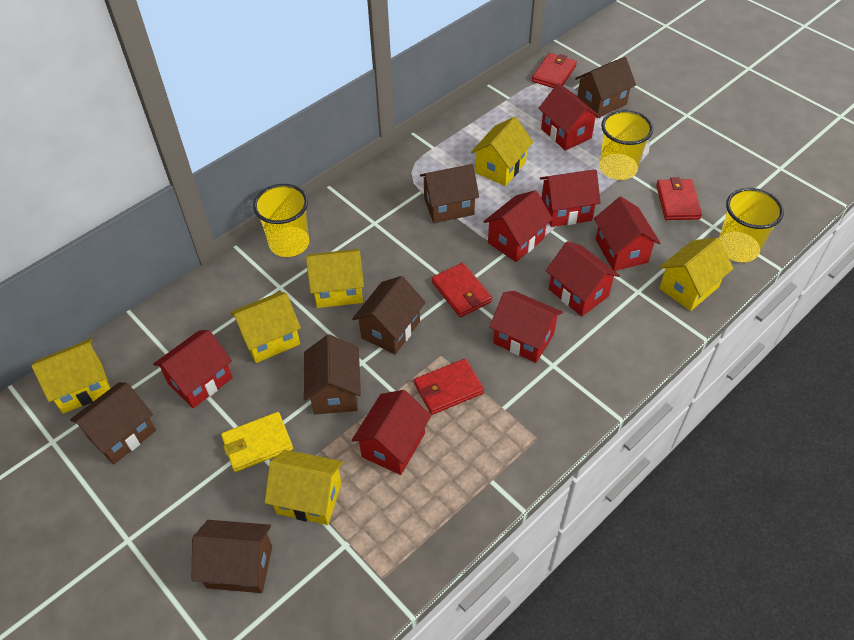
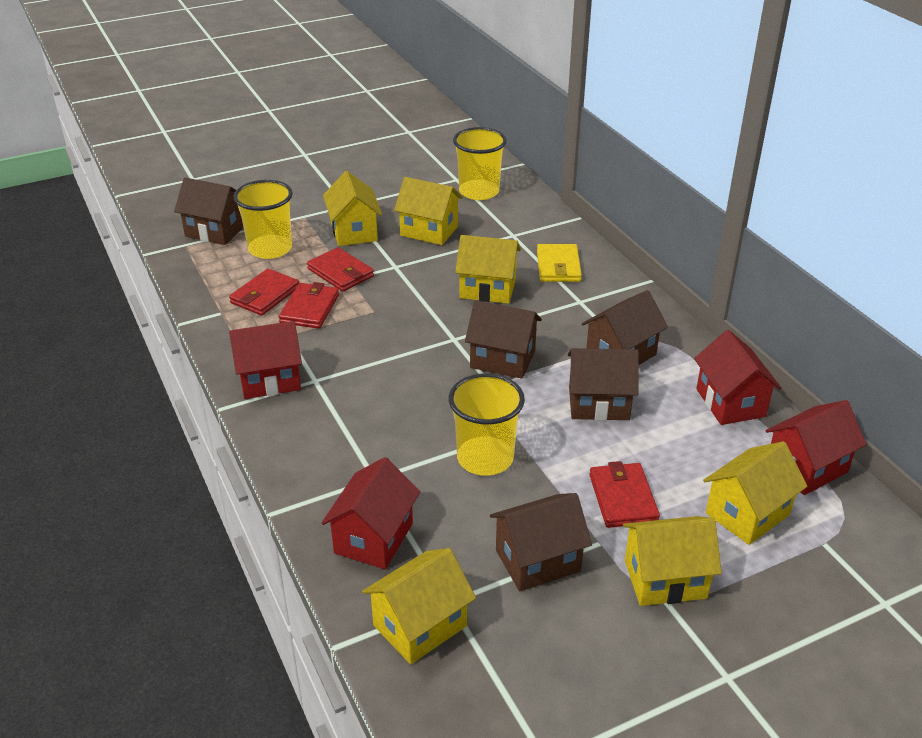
brown house: 6 -> 5
red house: 8 -> 4

